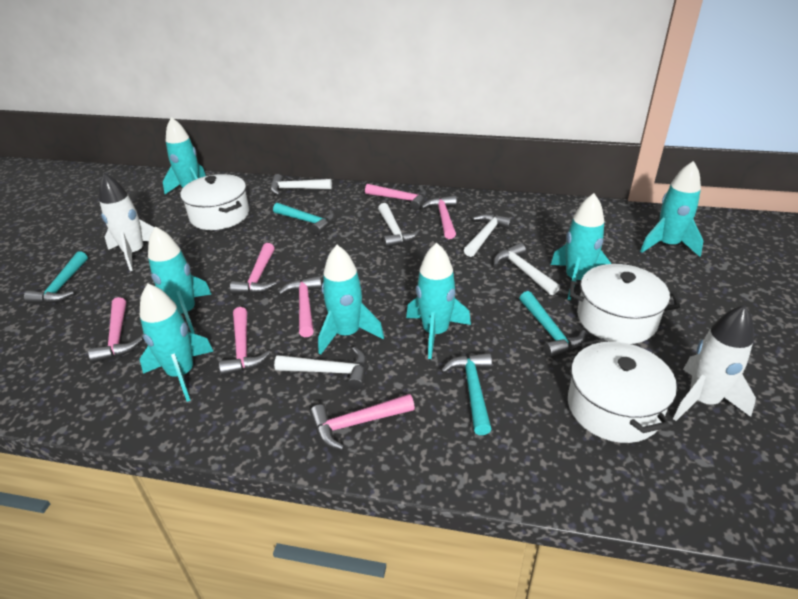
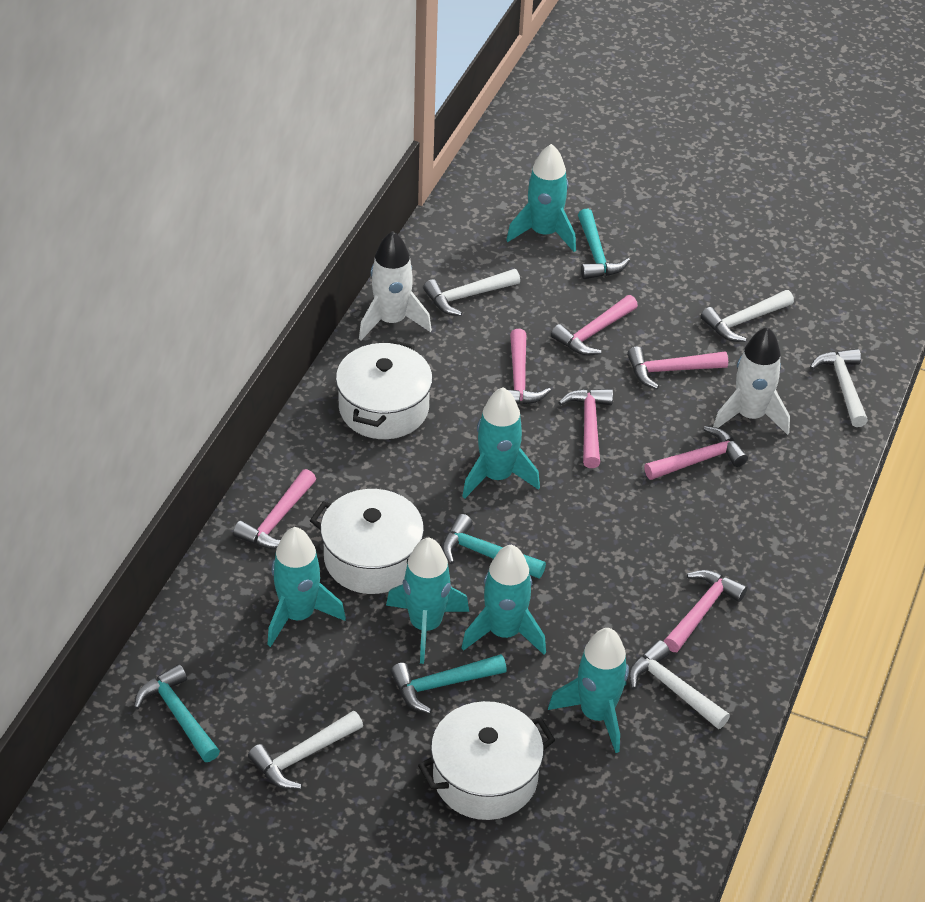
turquoise rocket: 7 -> 6

